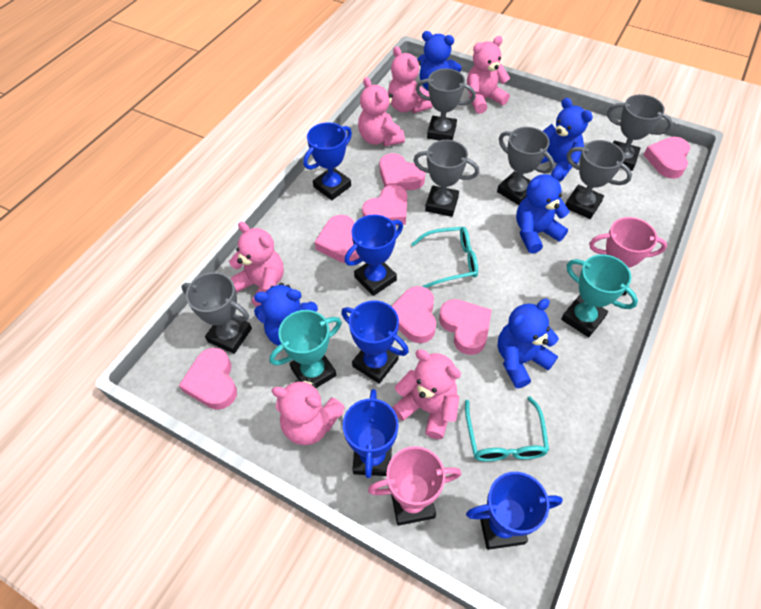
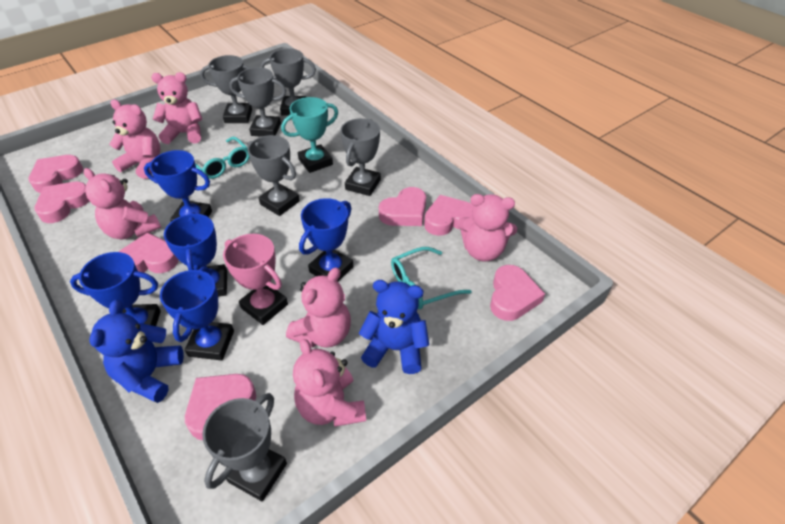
blue teddy bear: 5 -> 2
pink trophy: 2 -> 1
turquoise trophy: 2 -> 1

